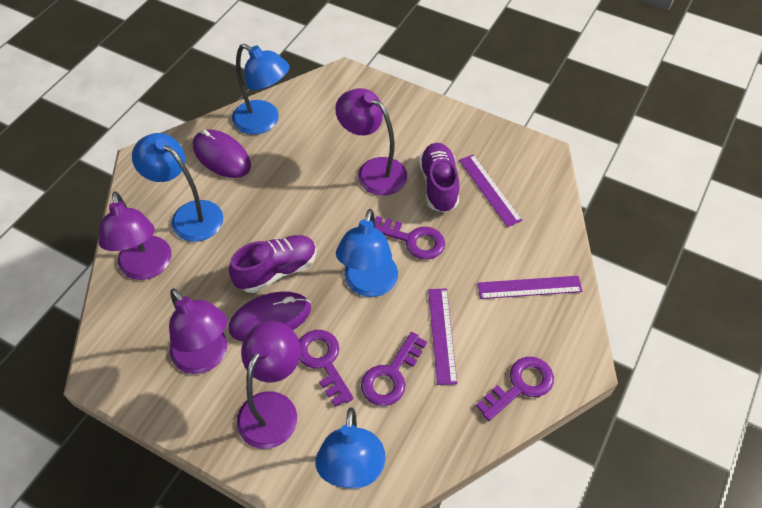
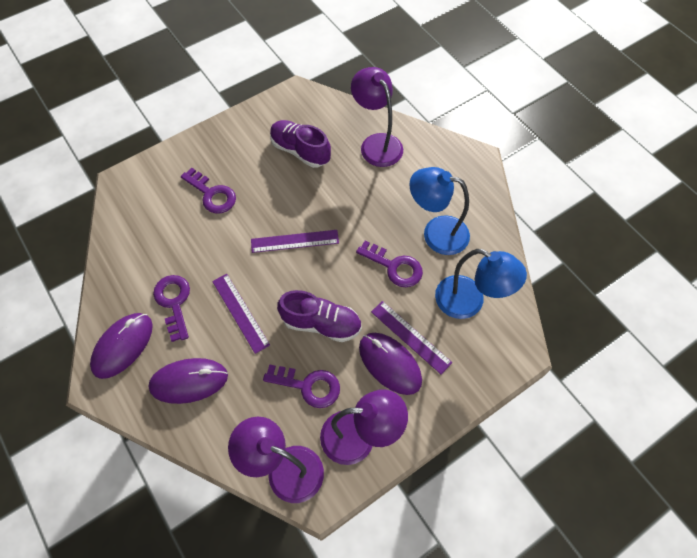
blue lamp: 4 -> 2
purple lamp: 4 -> 3
purple mouse: 2 -> 3

